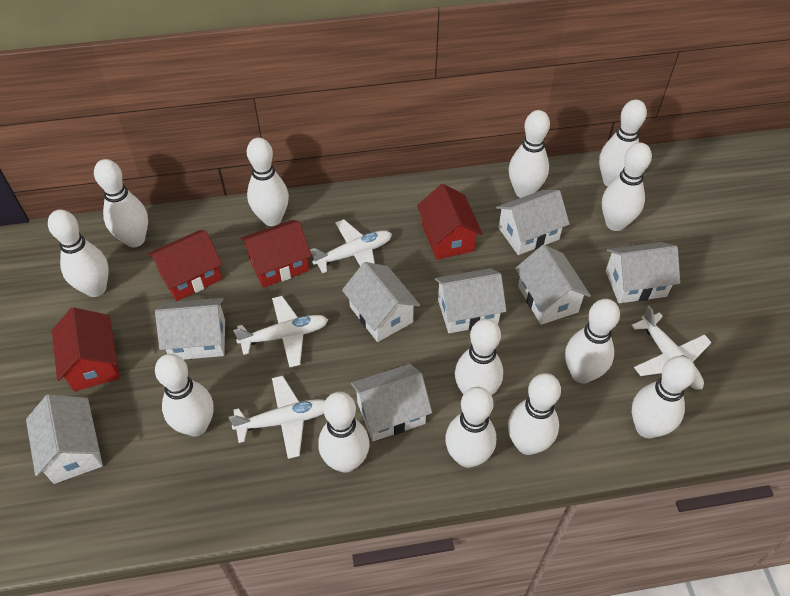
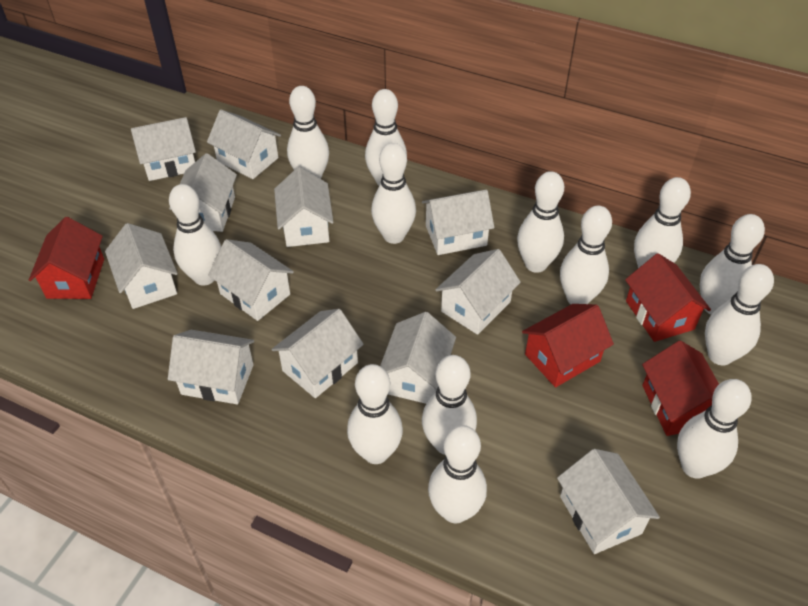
white house: 8 -> 12
white plane: 4 -> 0

